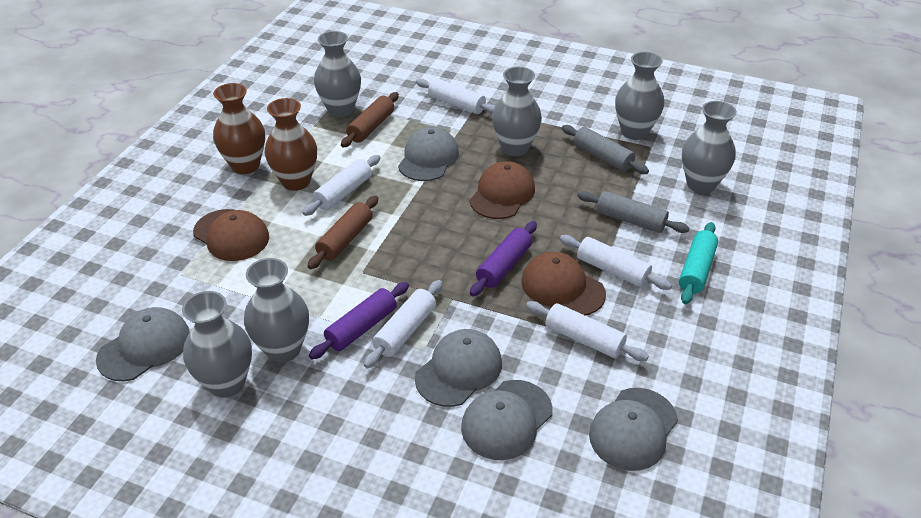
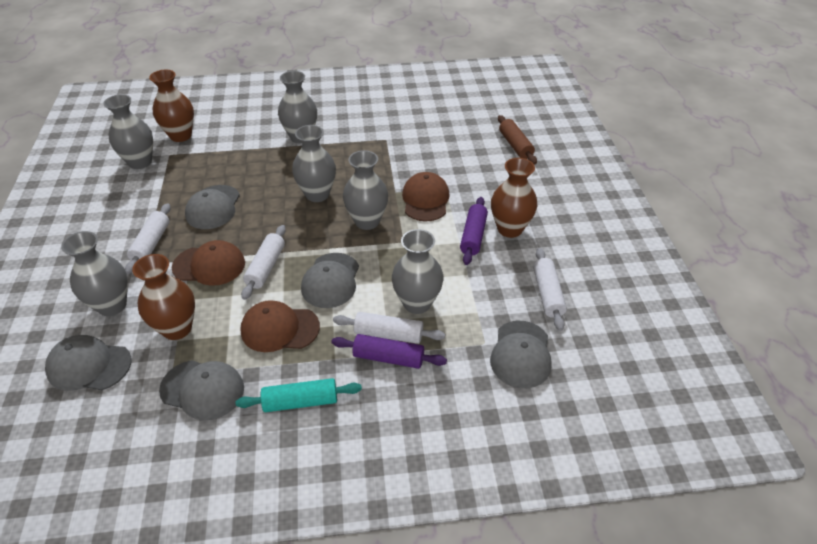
brown rolling pin: 2 -> 1
brown vase: 2 -> 3
grey rolling pin: 2 -> 0
white rolling pin: 5 -> 4

